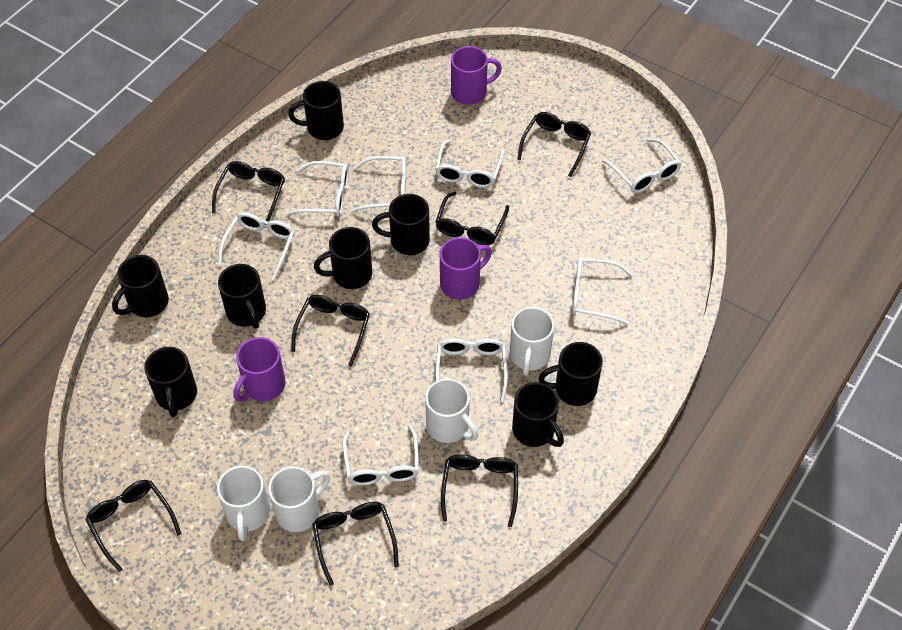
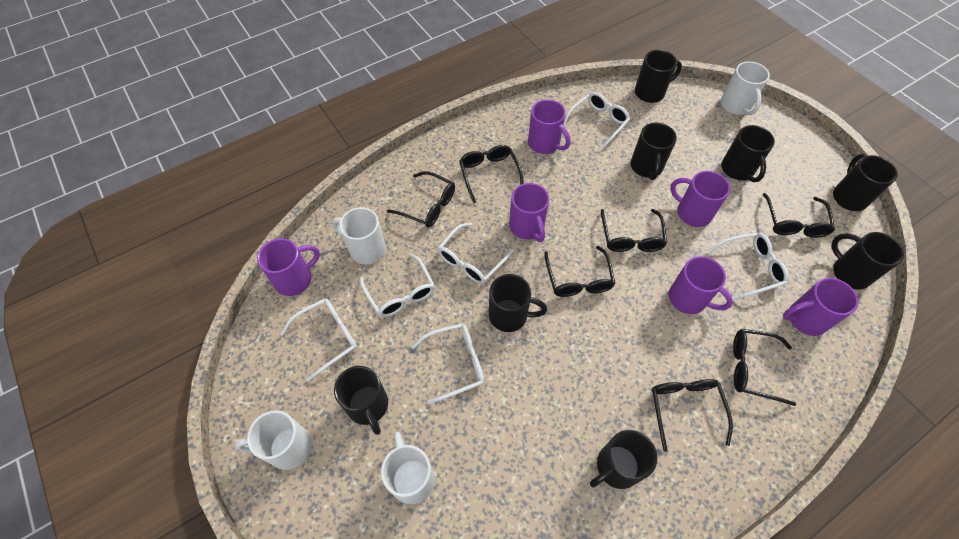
purple mug: 3 -> 6
white glasses: 8 -> 6

